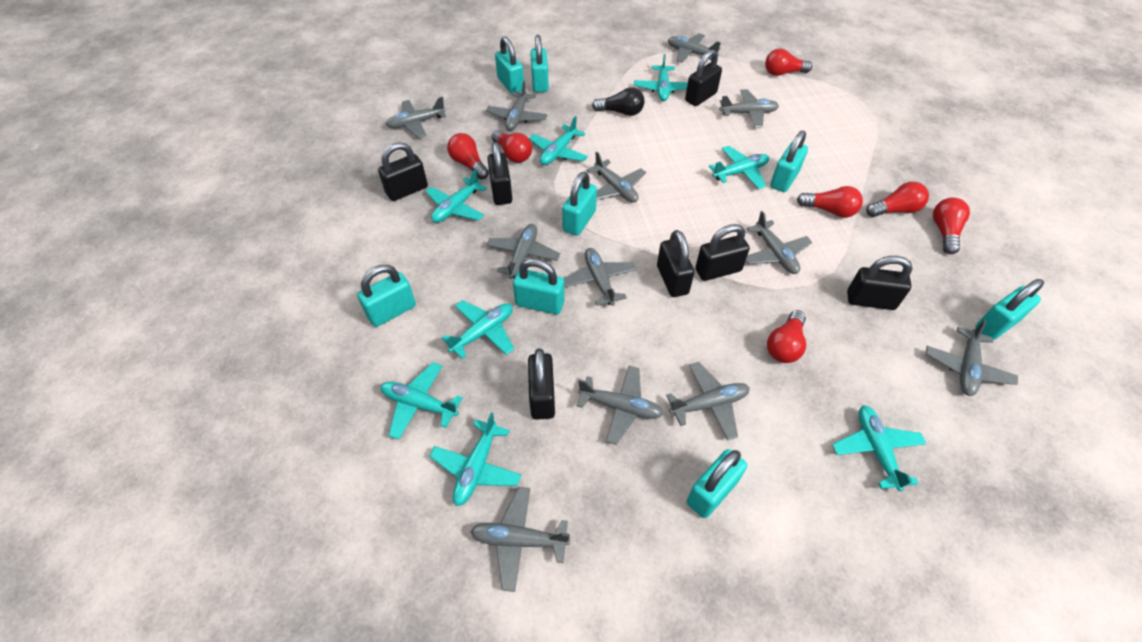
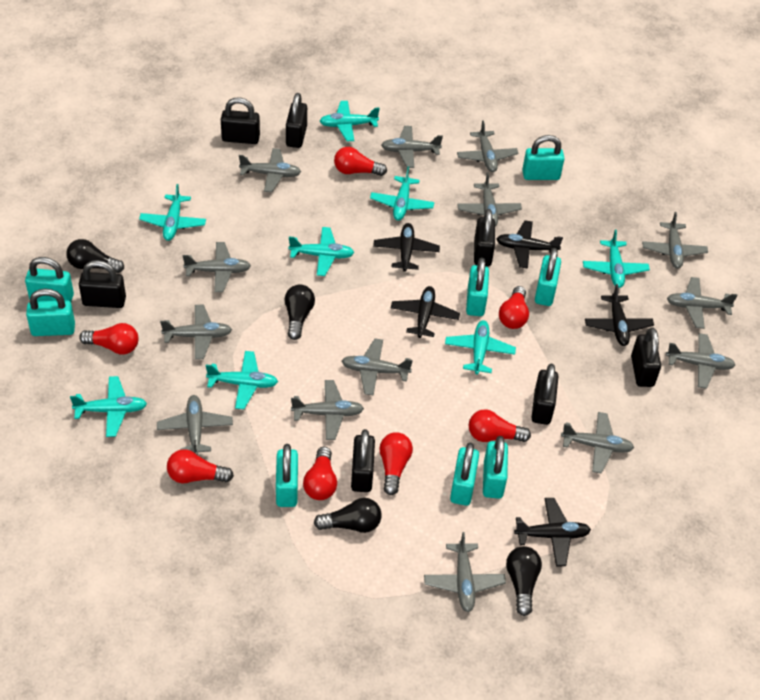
black light bulb: 1 -> 4
black plane: 0 -> 5
grey plane: 12 -> 14

